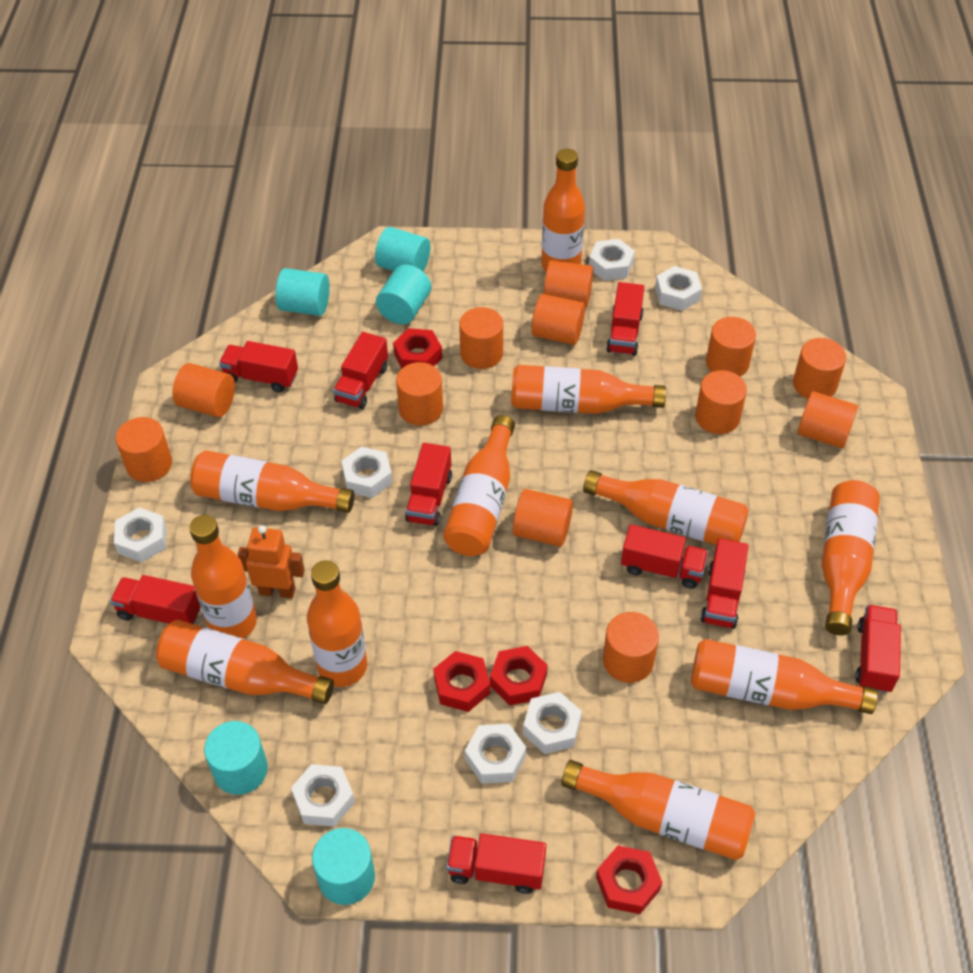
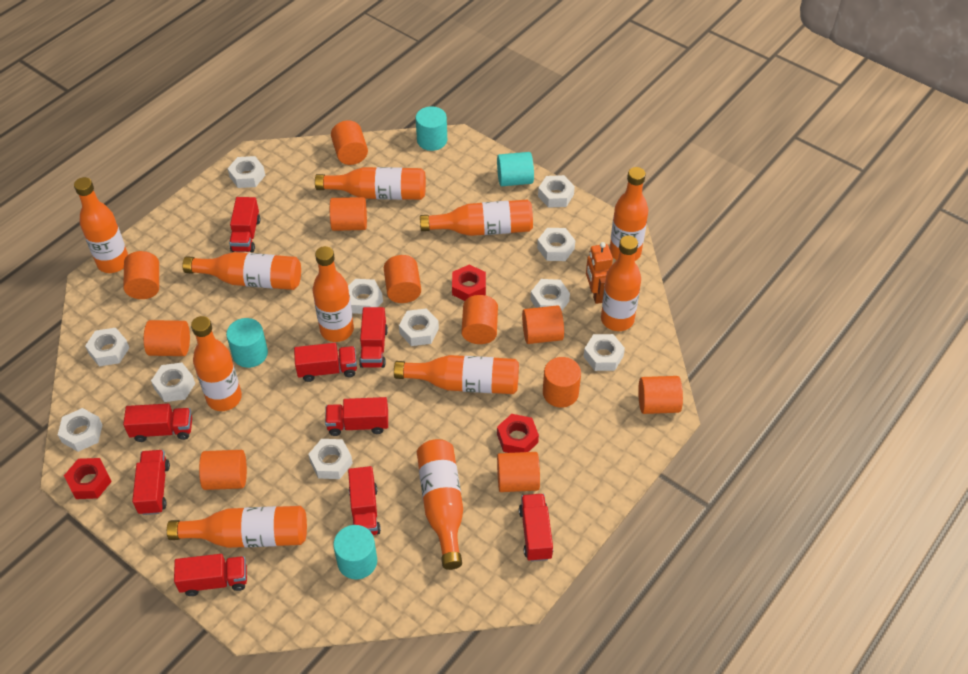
orange cylinder: 12 -> 11
red nut: 4 -> 3
turquoise cylinder: 5 -> 4
white nut: 7 -> 11

